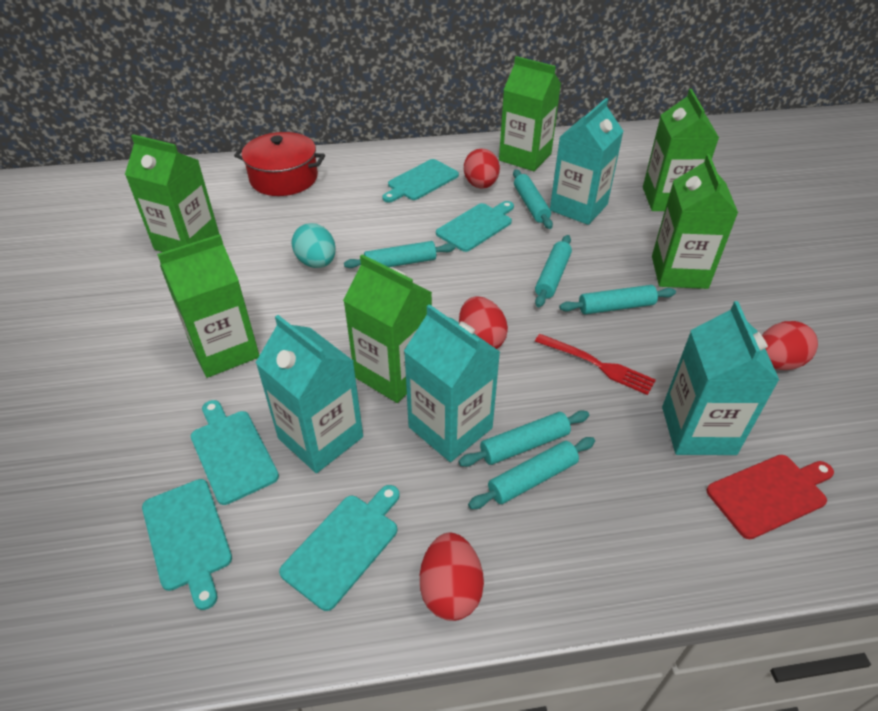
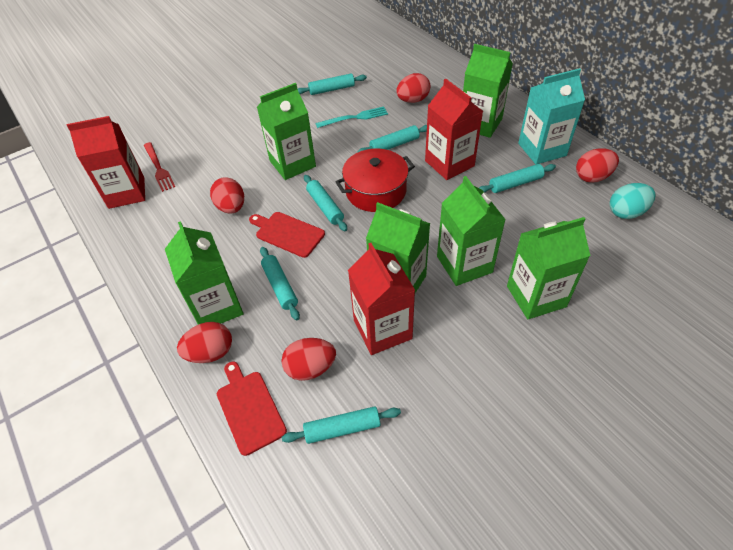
red carton: 0 -> 3
red cutting board: 1 -> 2
red egg: 4 -> 5
turquoise carton: 4 -> 1
turquoise cutting board: 5 -> 0
turquoise fork: 0 -> 1

